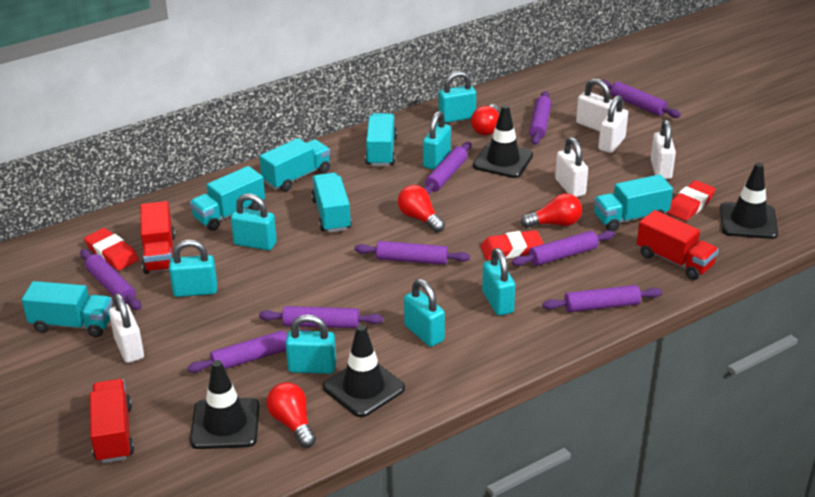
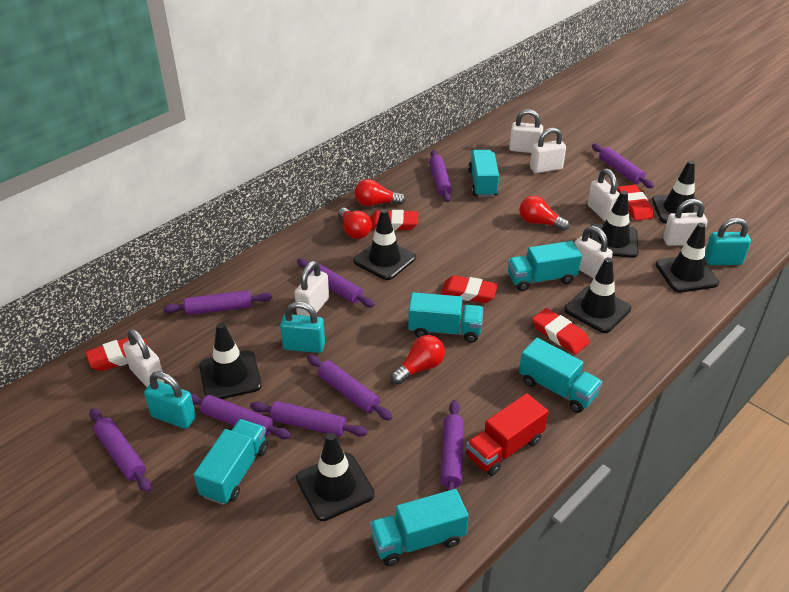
black traffic cone: 4 -> 7
red eraser: 3 -> 5
red truck: 3 -> 1
turquoise padlock: 7 -> 3
white padlock: 5 -> 7

